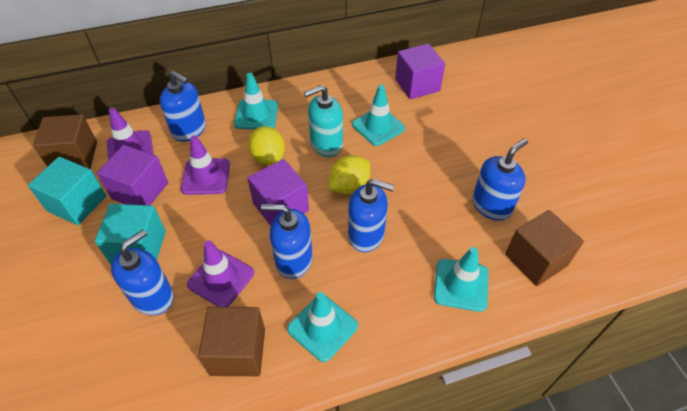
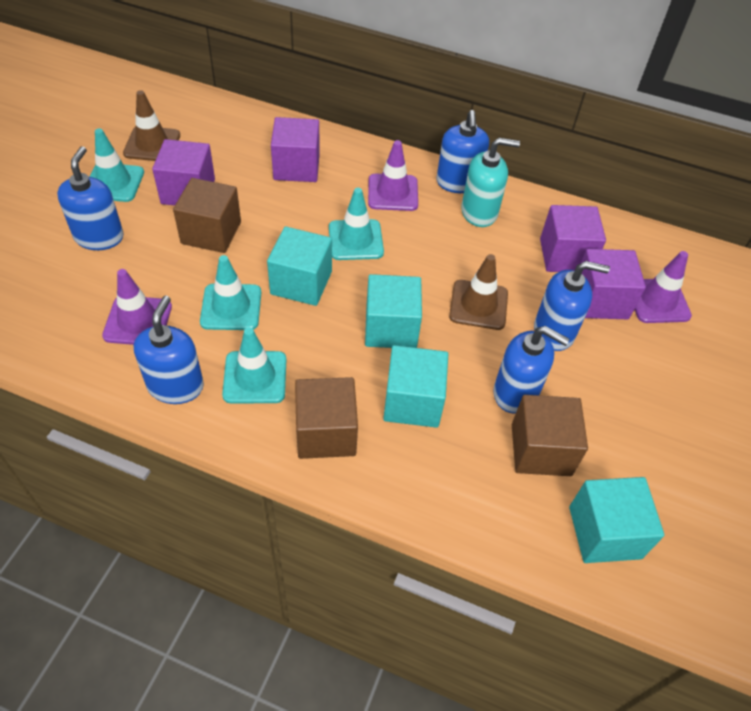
brown traffic cone: 0 -> 2
purple cube: 3 -> 4
turquoise cube: 2 -> 4
yellow lemon: 2 -> 0

